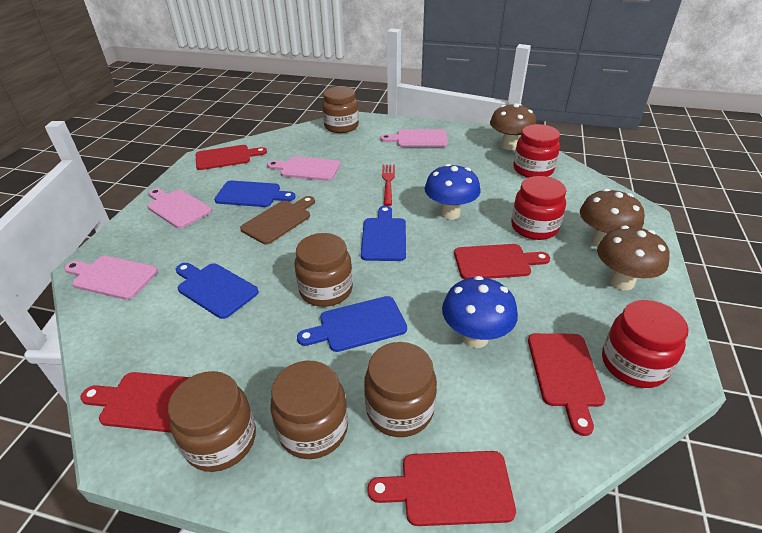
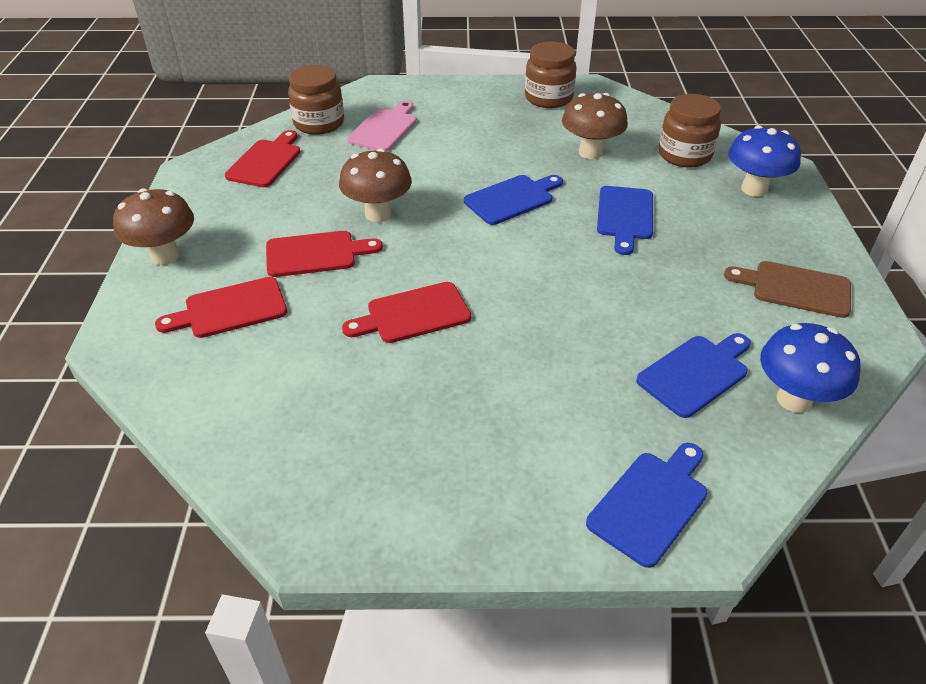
brown jar: 5 -> 3
pink cutting board: 4 -> 1
red cutting board: 5 -> 4
red fork: 1 -> 0
red jar: 3 -> 0

